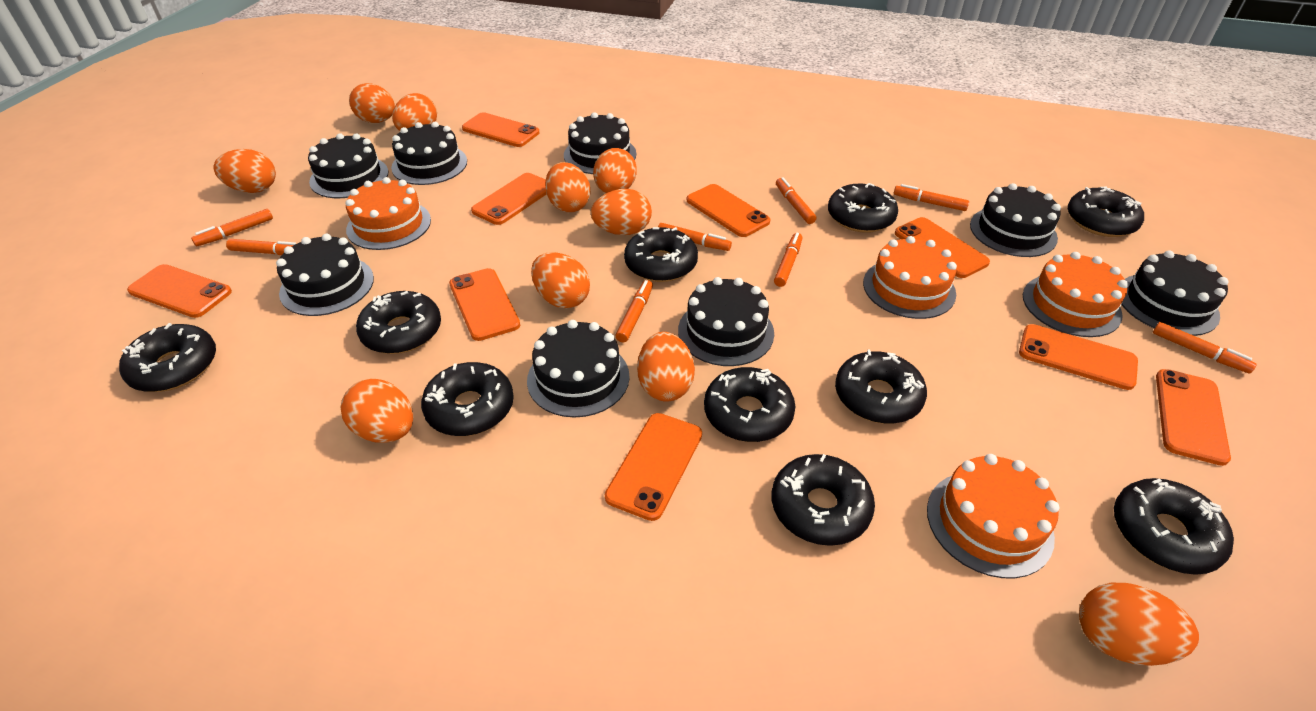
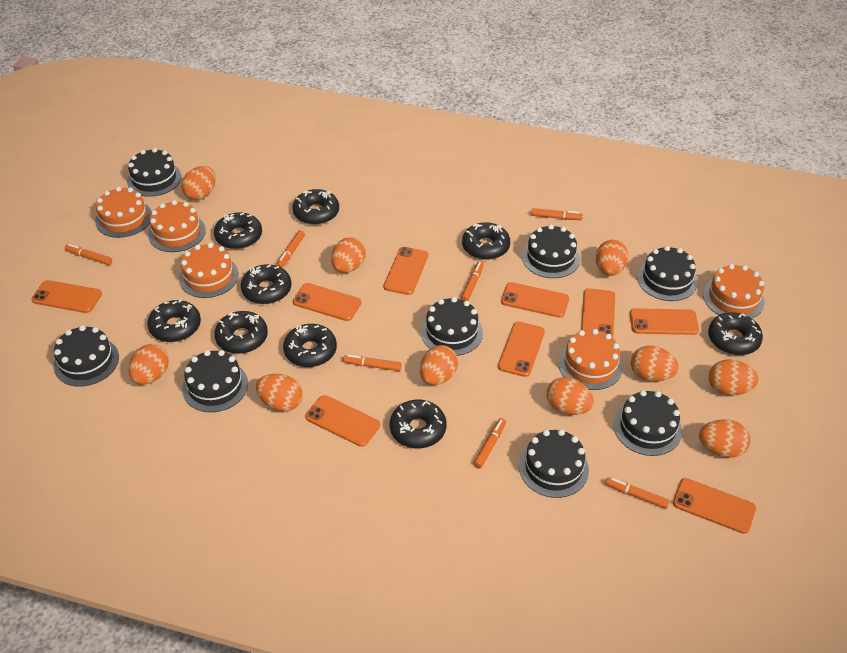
black donut: 10 -> 9
orange cake: 4 -> 5
orange marker: 8 -> 7

